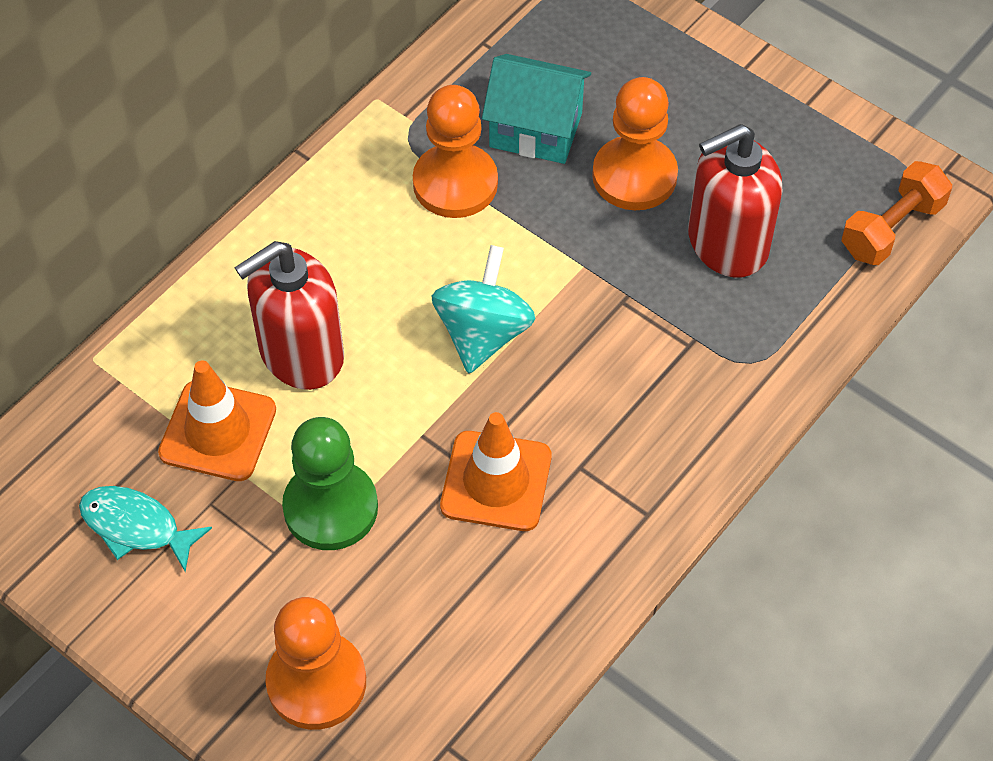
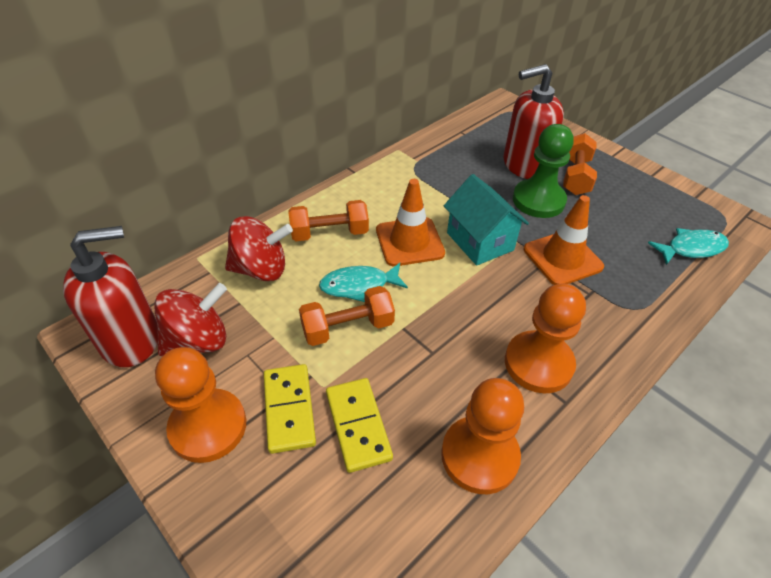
orange dumbbell: 1 -> 3
red spinning top: 0 -> 2
turquoise fish: 1 -> 2
turquoise spinning top: 1 -> 0
yellow domino: 0 -> 2

